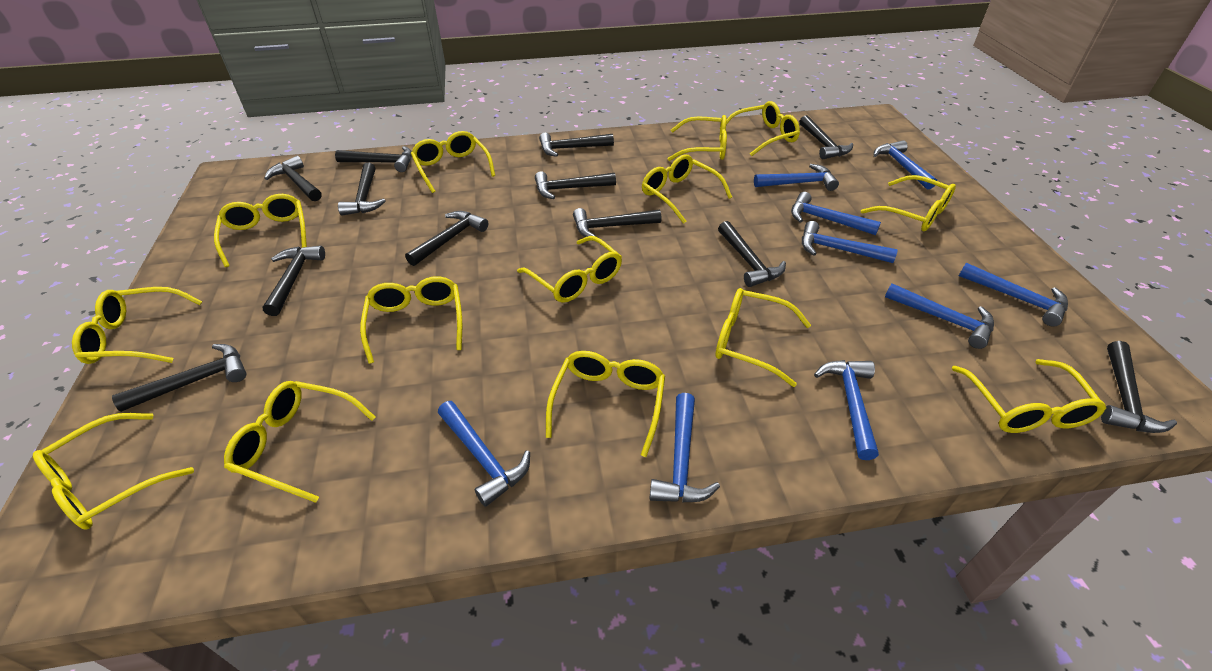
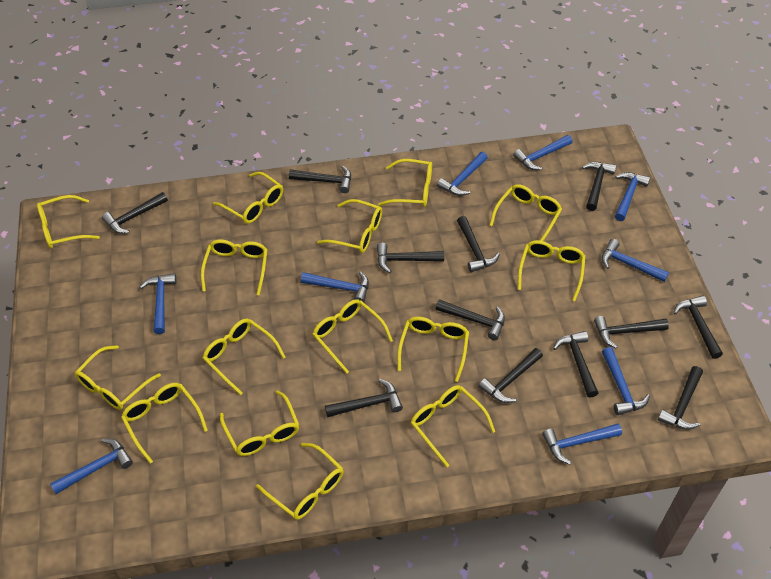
yellow glasses: 14 -> 15

